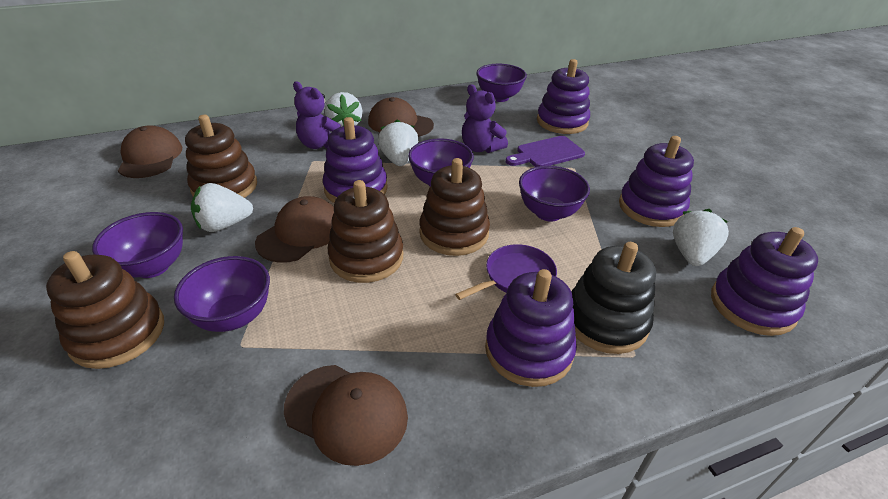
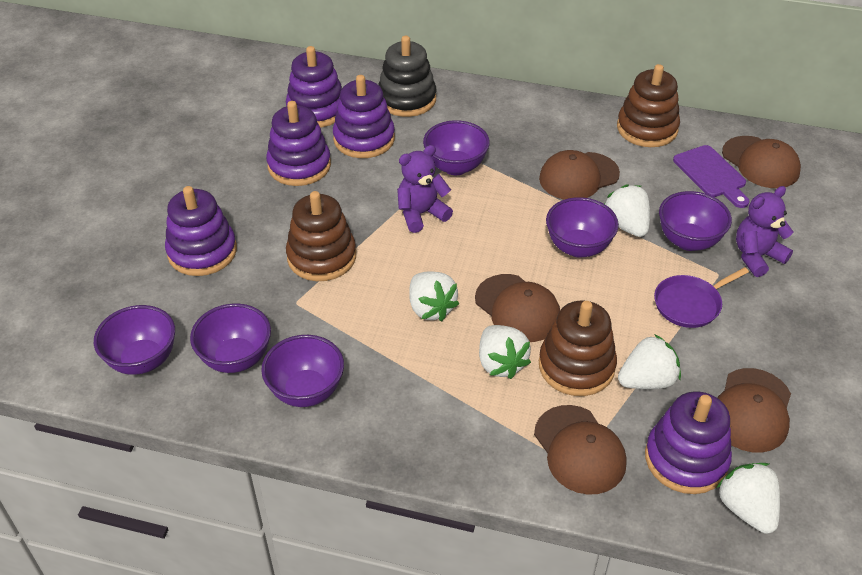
brown cap: 4 -> 5
brown stacking toy: 4 -> 3
purple bowl: 5 -> 6
white strawberry: 4 -> 5

